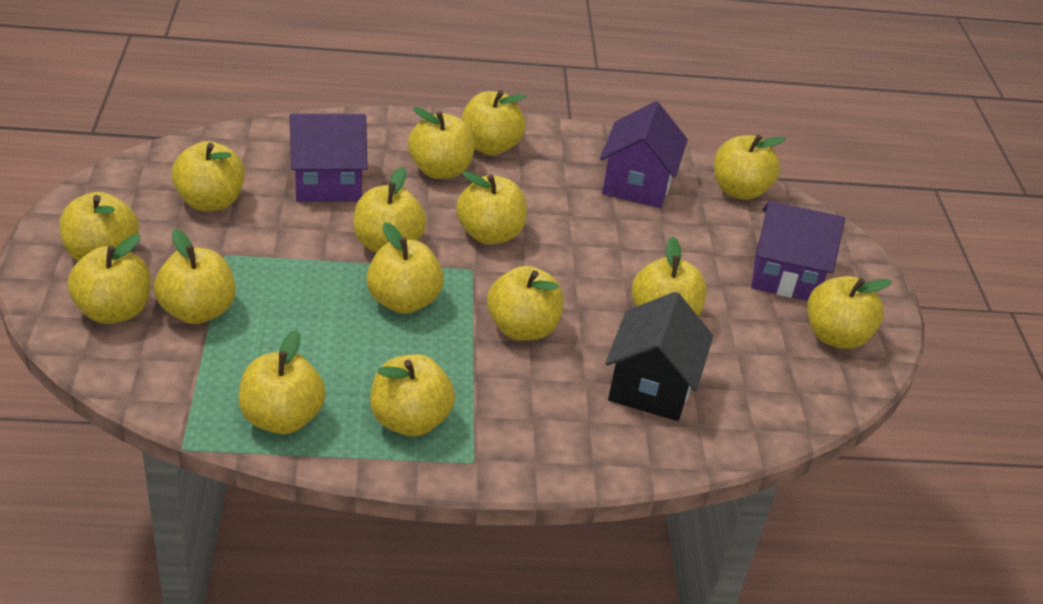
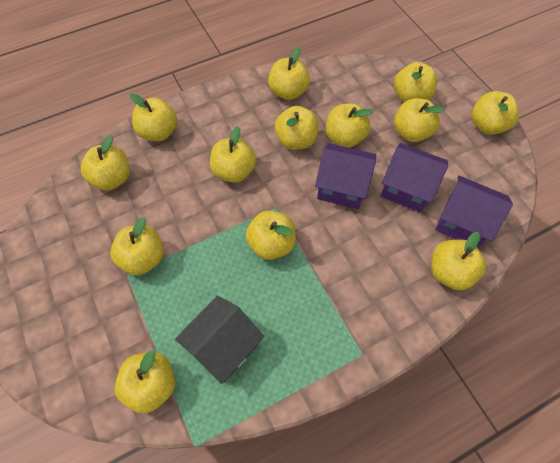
yellow apple: 15 -> 13

